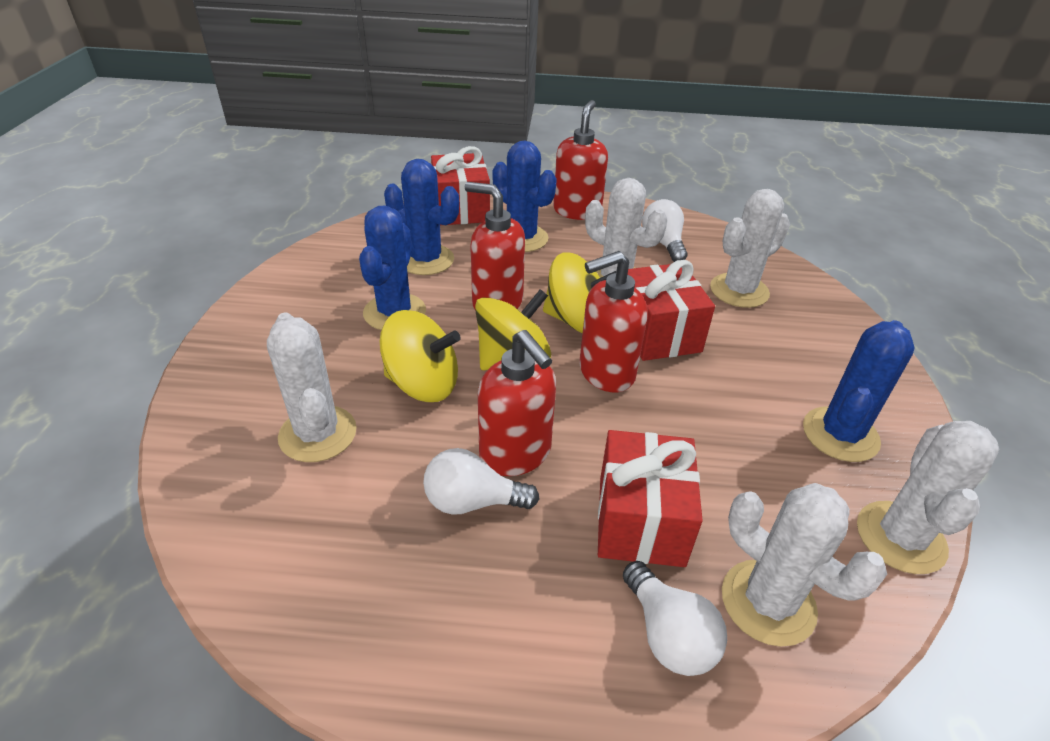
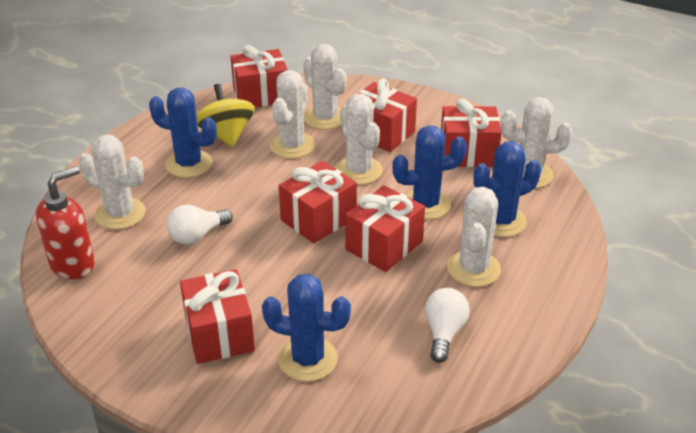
red gift: 3 -> 6
red soap dispenser: 4 -> 1
white cactus: 5 -> 6
white light bulb: 3 -> 2
yellow spinning top: 3 -> 1

